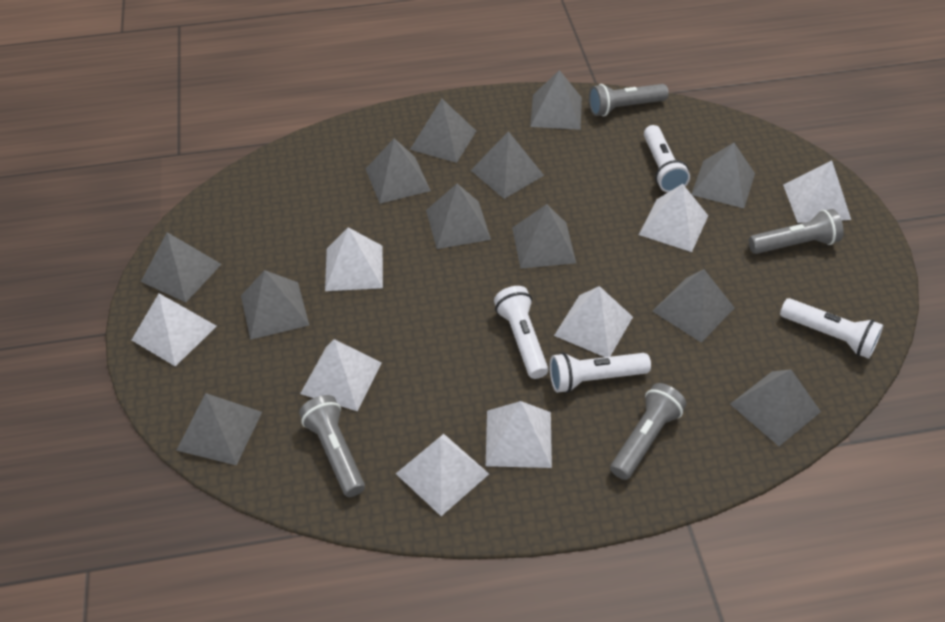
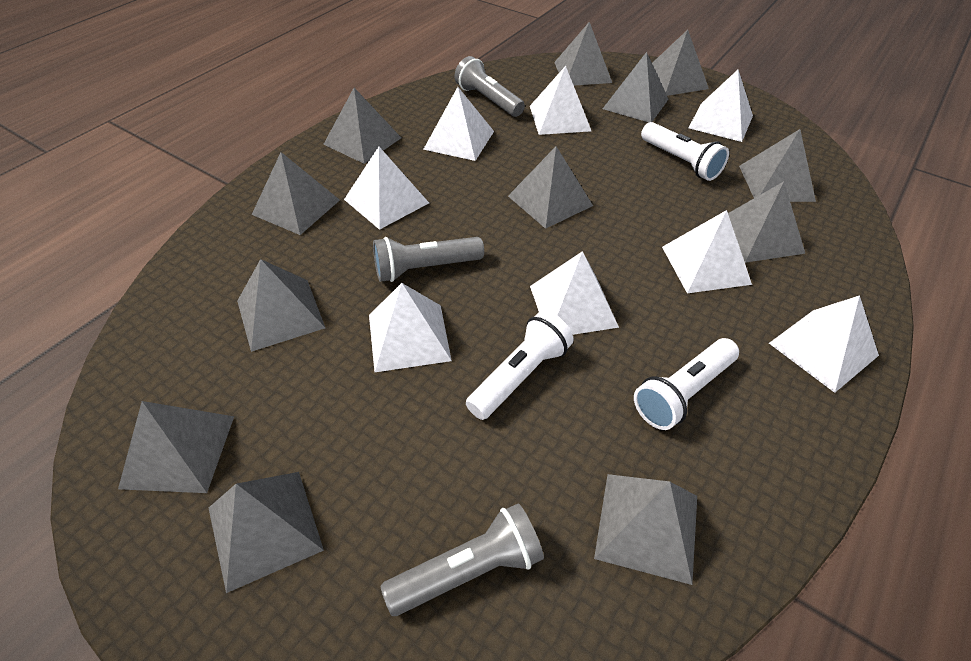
grey flashlight: 4 -> 3
white flashlight: 4 -> 3

